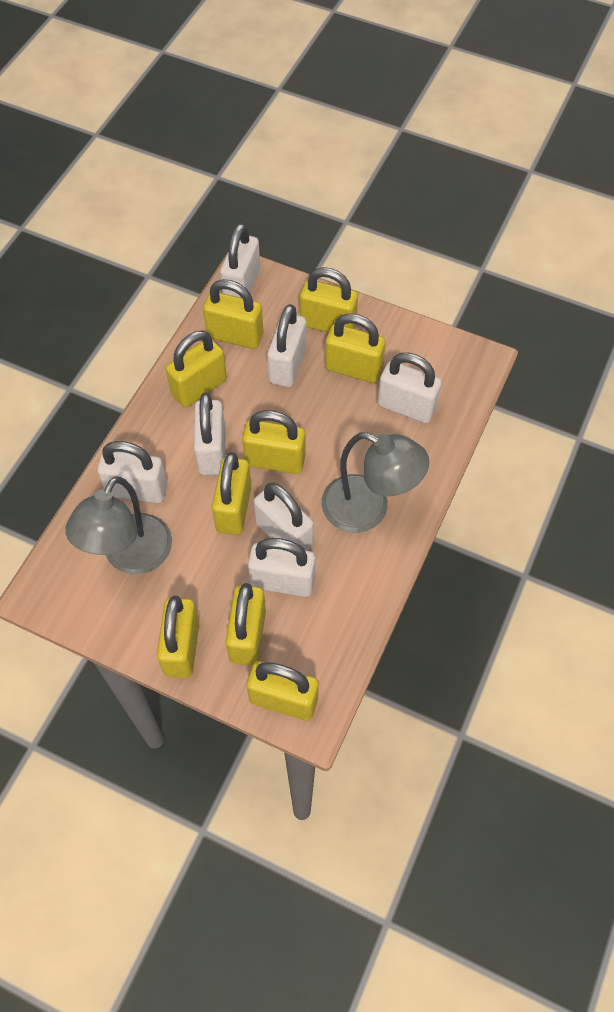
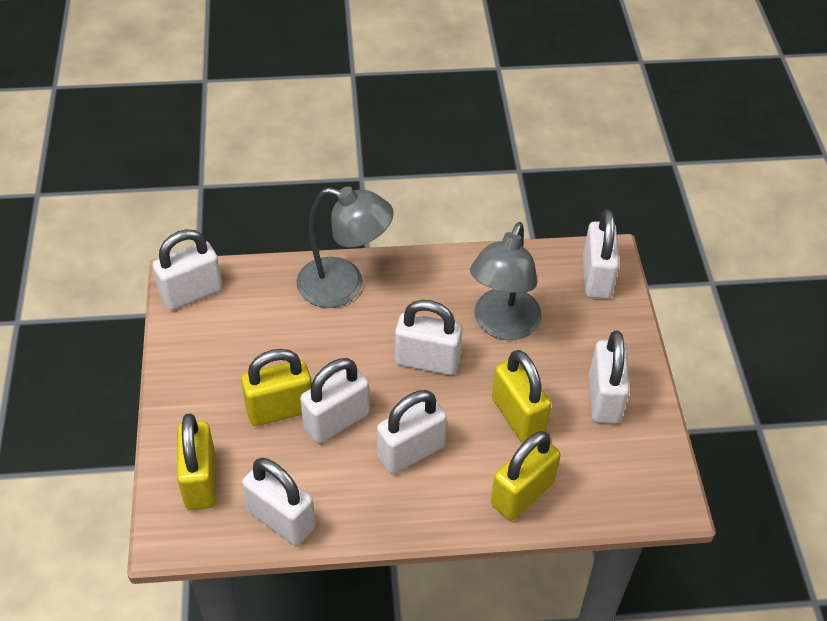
yellow padlock: 9 -> 4

